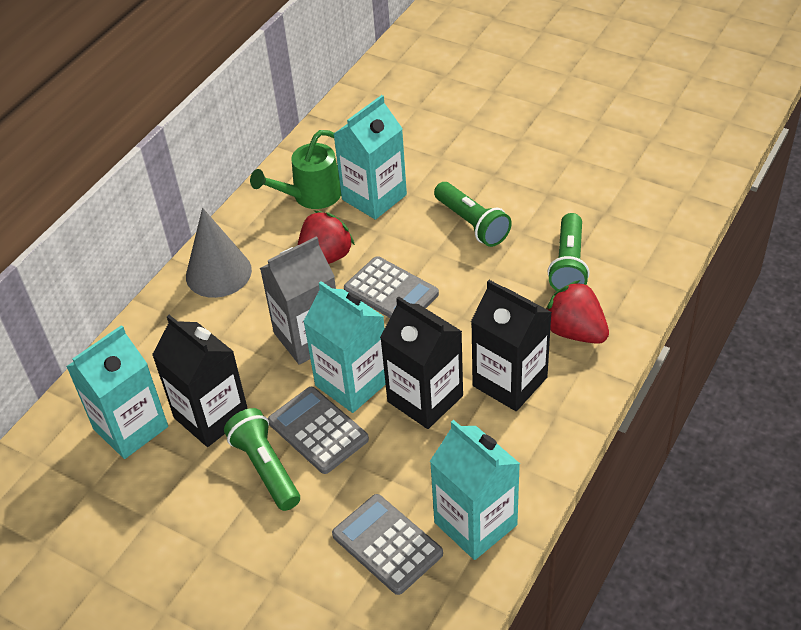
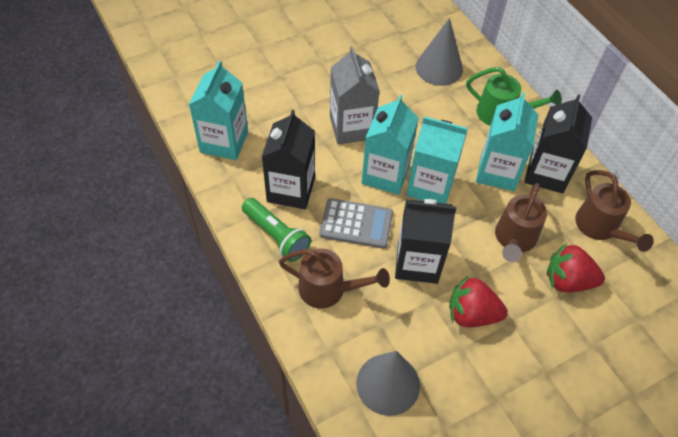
brown watering can: 0 -> 3
green flashlight: 3 -> 1
grey calculator: 3 -> 1
grey cone: 1 -> 2

